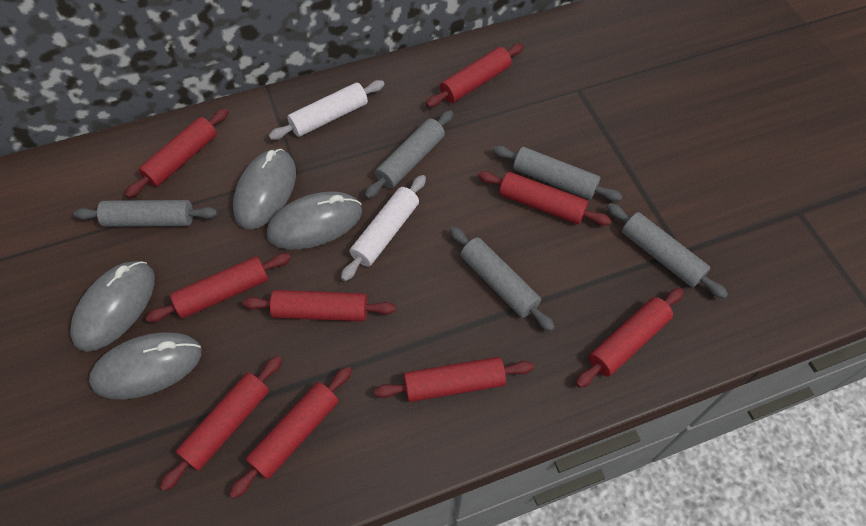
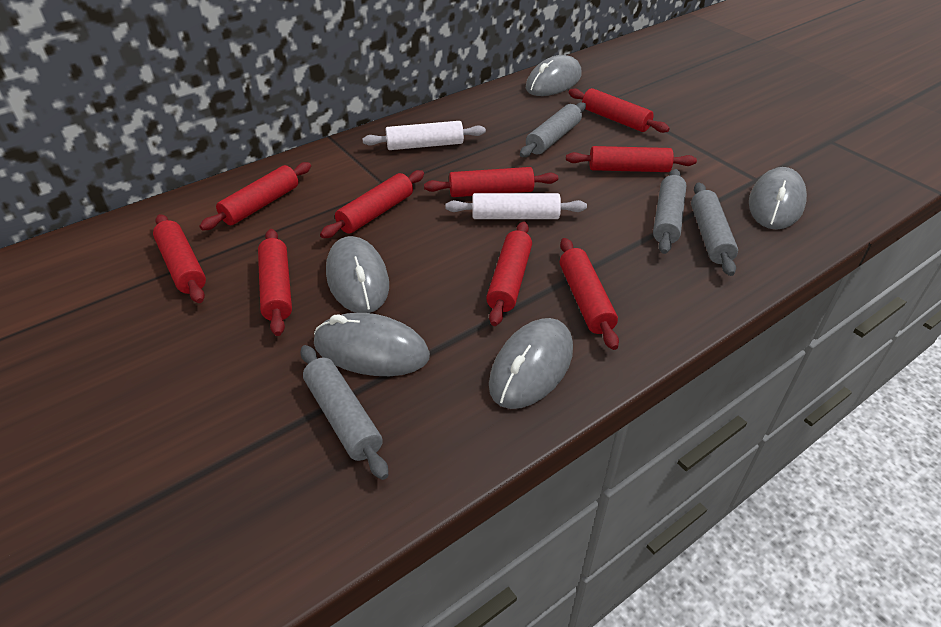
grey mouse: 4 -> 5
grey rolling pin: 5 -> 4

